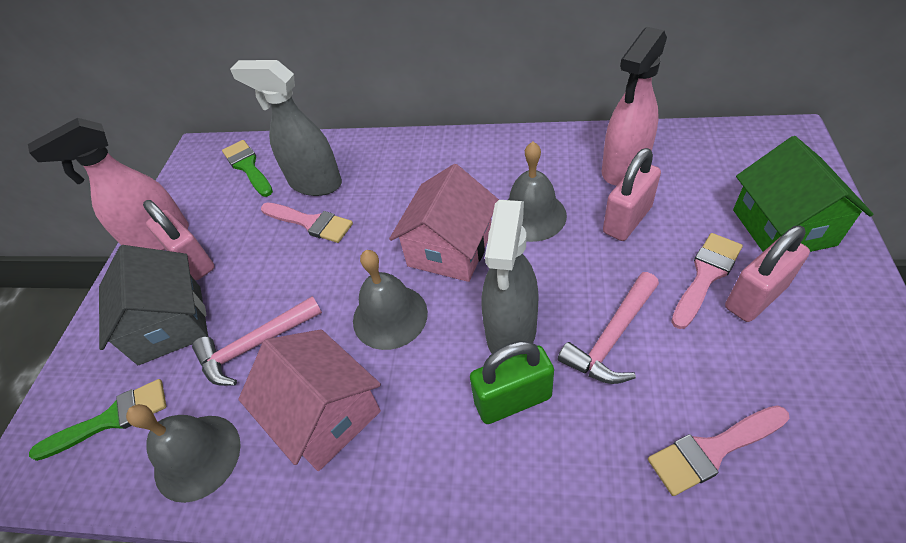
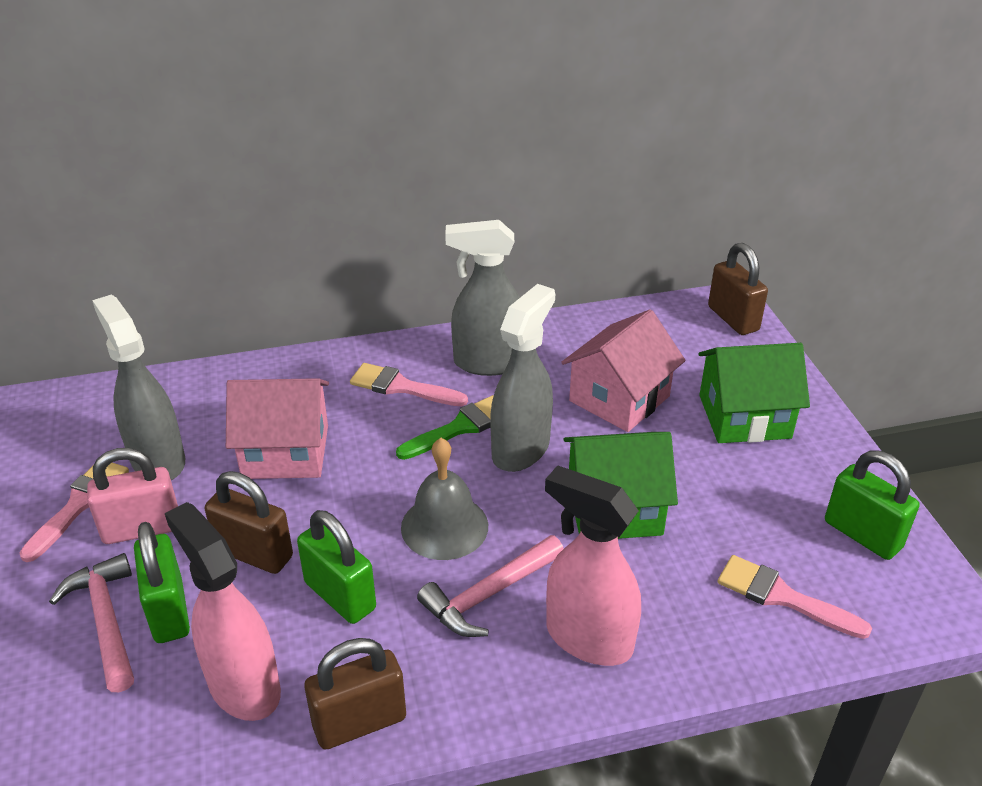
brown padlock: 0 -> 3
green brush: 2 -> 1
green house: 1 -> 2
green padlock: 1 -> 3
grey bell: 3 -> 1
grey house: 1 -> 0
grey spray bottle: 2 -> 3
pink padlock: 3 -> 1

